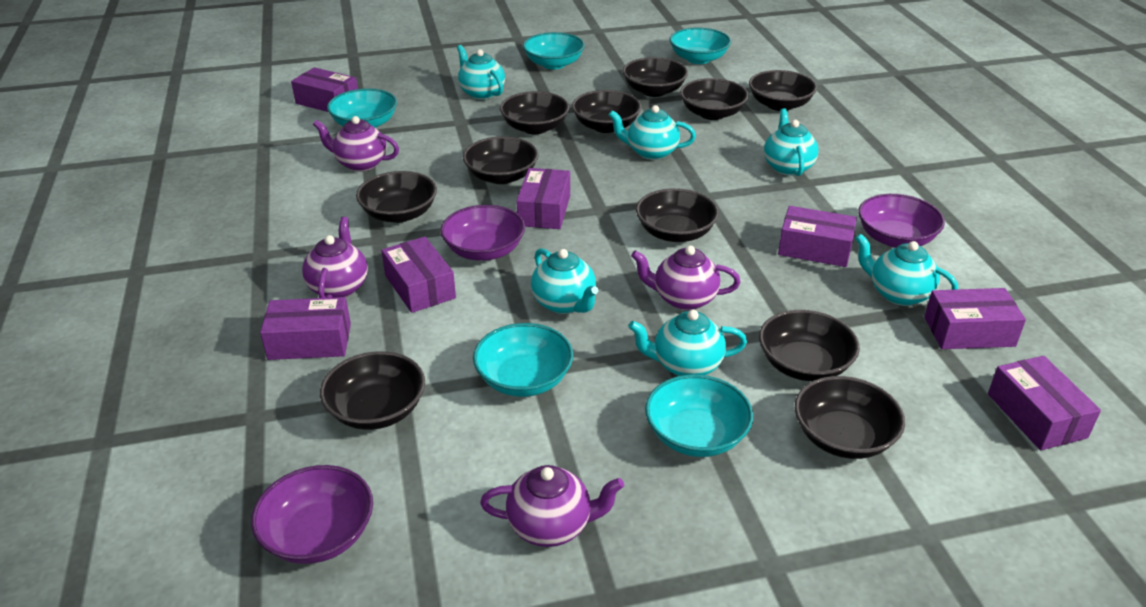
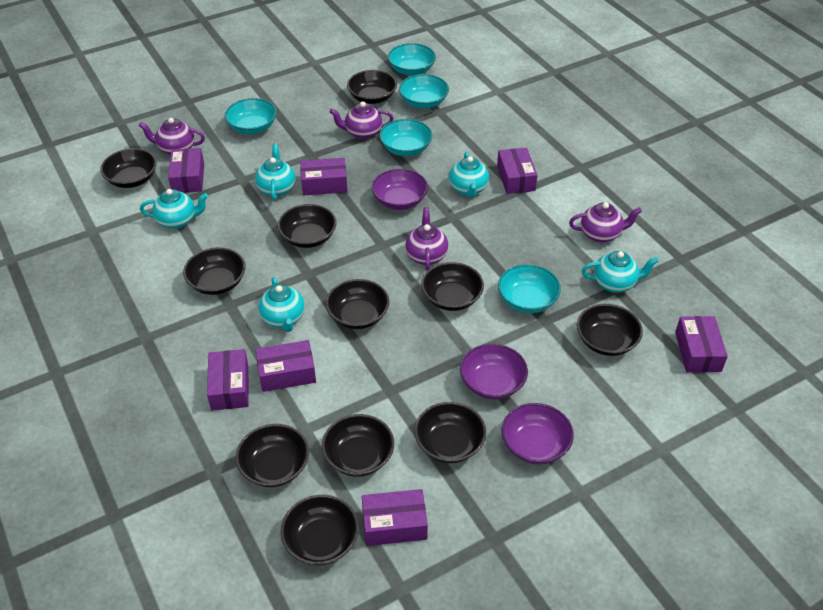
turquoise teapot: 6 -> 5

